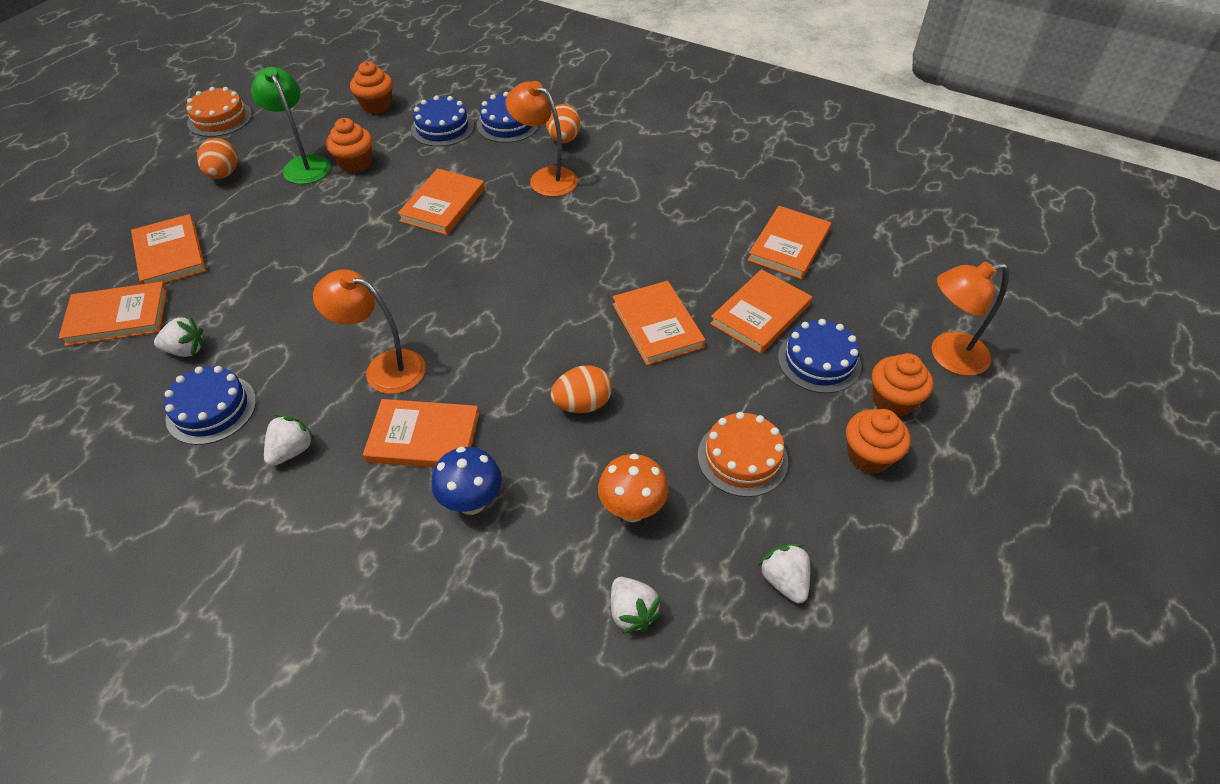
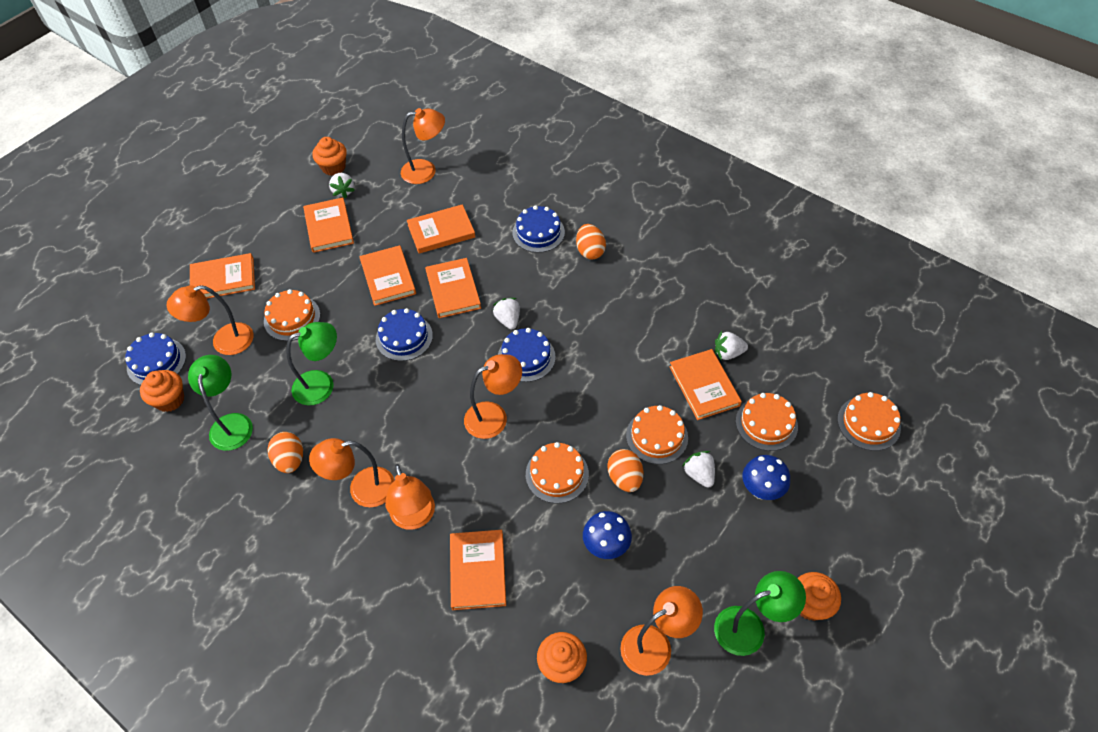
blue mushroom: 1 -> 2
green lamp: 1 -> 3
orange cake: 2 -> 5
orange lamp: 3 -> 6
orange mushroom: 1 -> 0

